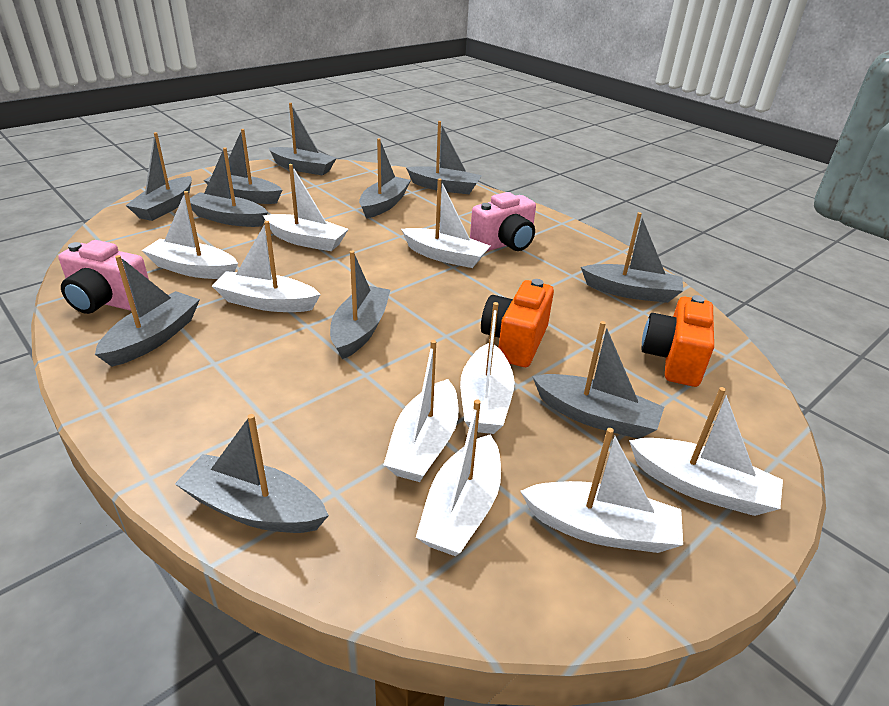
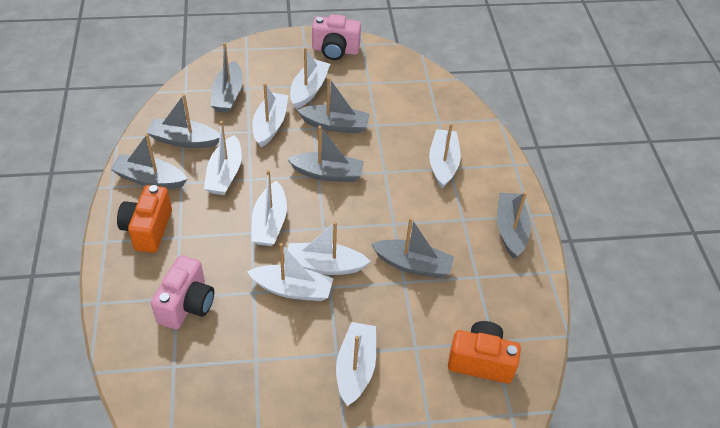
grey boat: 11 -> 7
white boat: 9 -> 8

